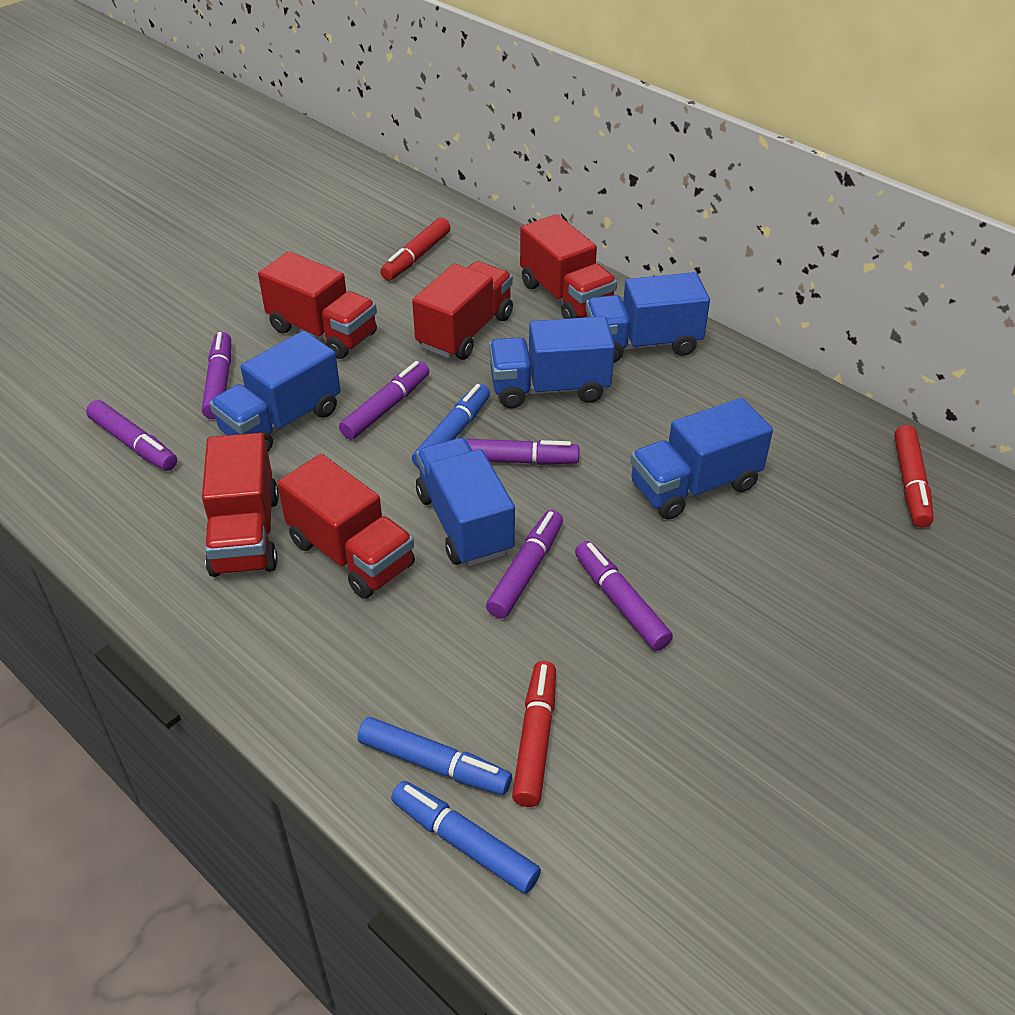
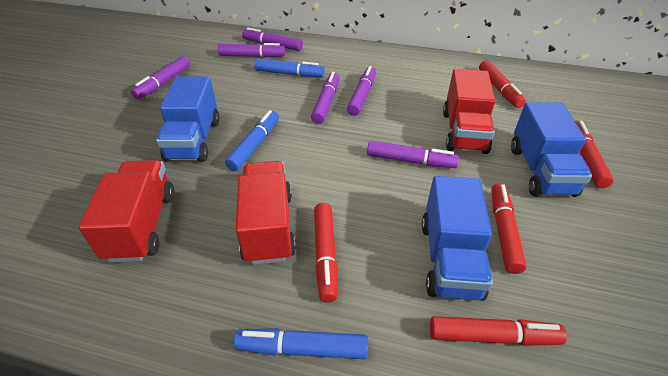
blue truck: 5 -> 3
red marker: 3 -> 5
red truck: 5 -> 3

